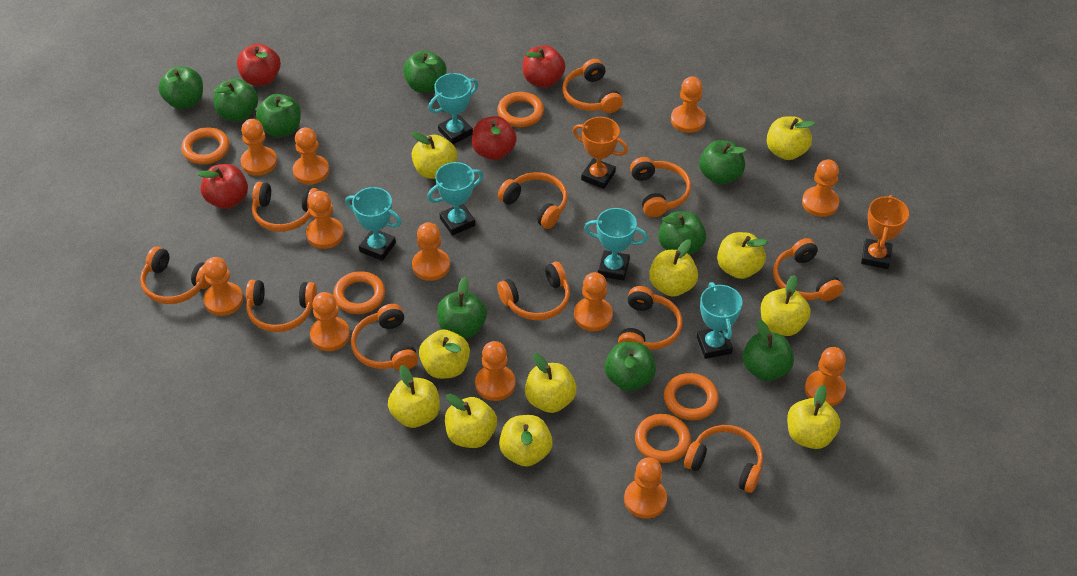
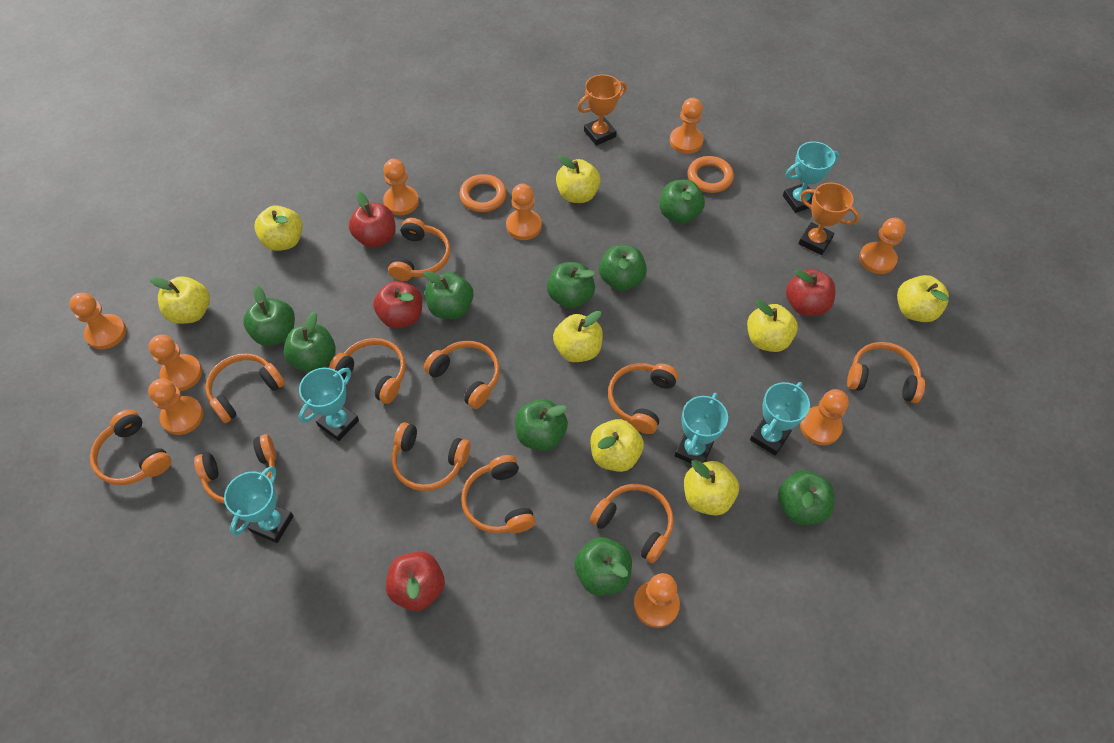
orange pawn: 12 -> 9
orange ring: 5 -> 2
yellow apple: 11 -> 8

